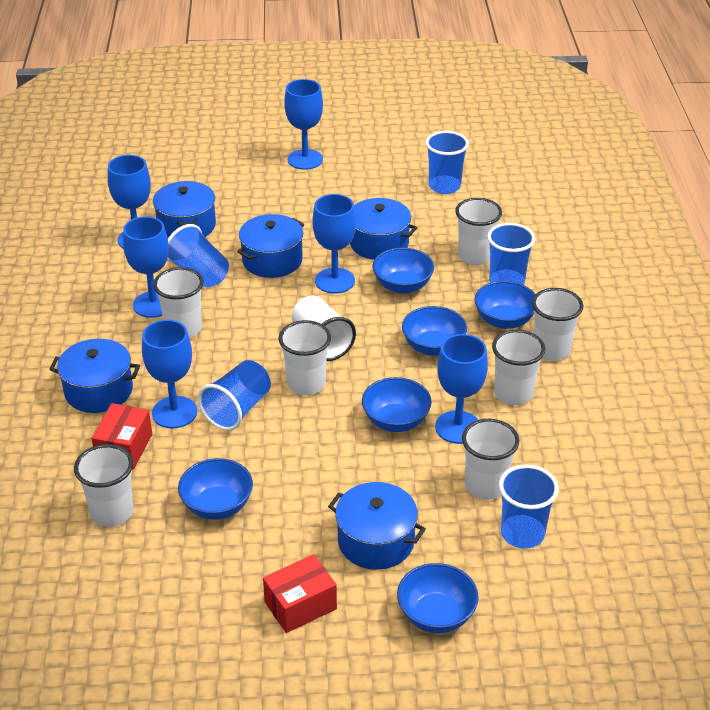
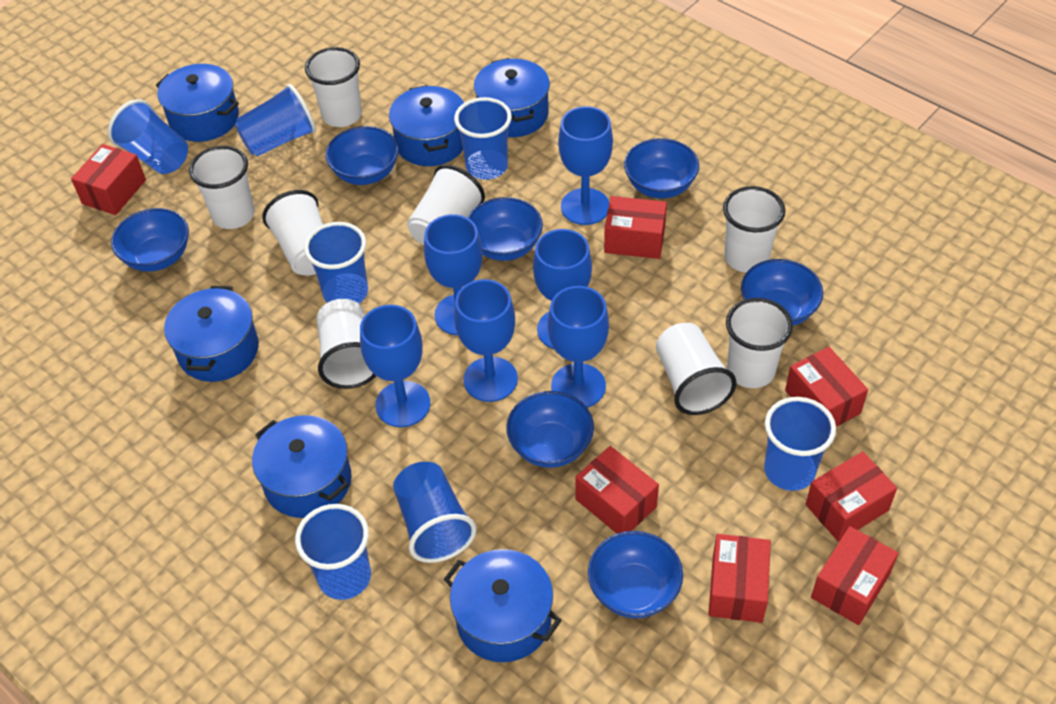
blue bowl: 6 -> 7
blue cup: 5 -> 7
blue pot: 5 -> 6
red box: 2 -> 7

